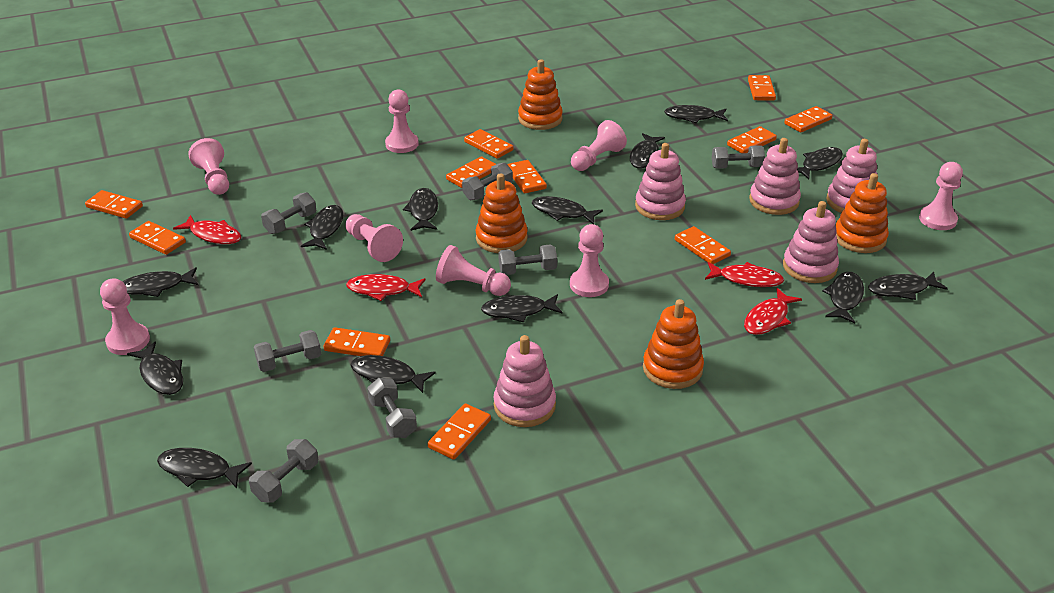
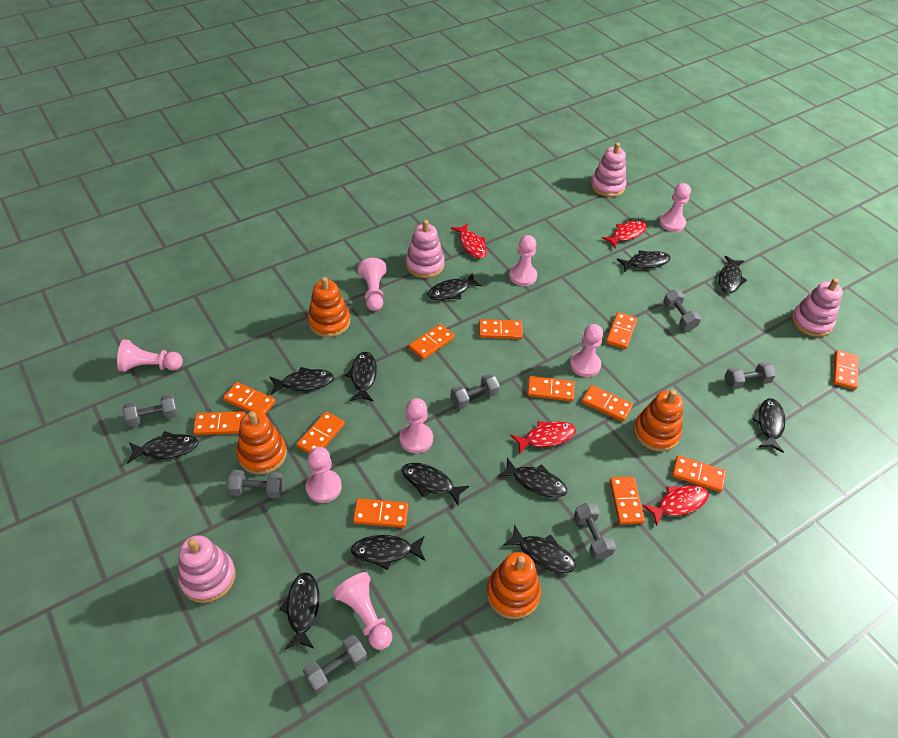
black fish: 13 -> 12
orange domino: 11 -> 12
pink stacking toy: 5 -> 4

